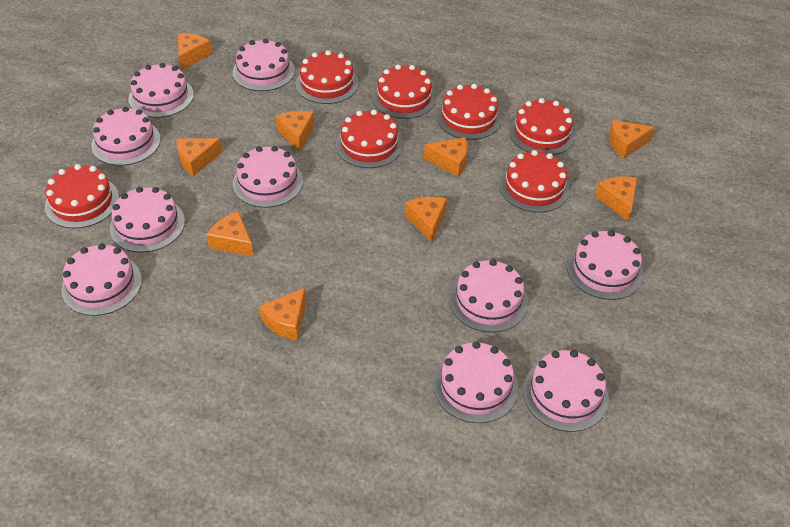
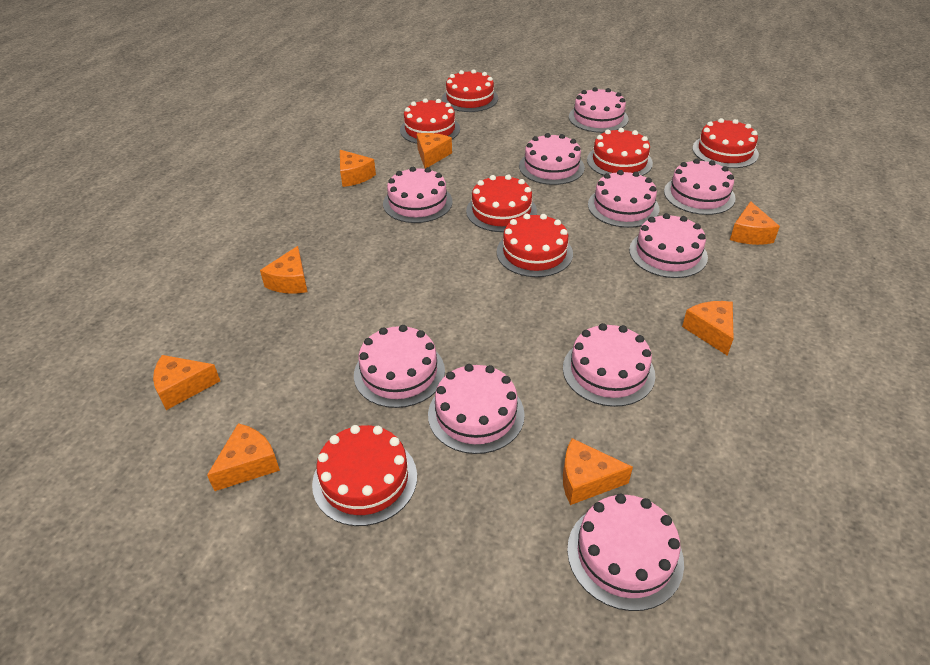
orange cheese: 9 -> 8

